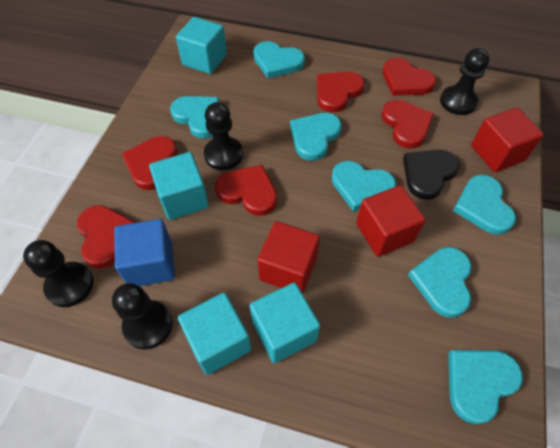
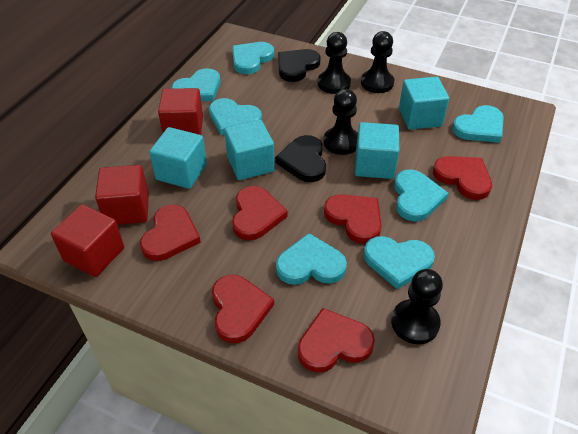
black heart: 1 -> 2
blue cube: 1 -> 0

